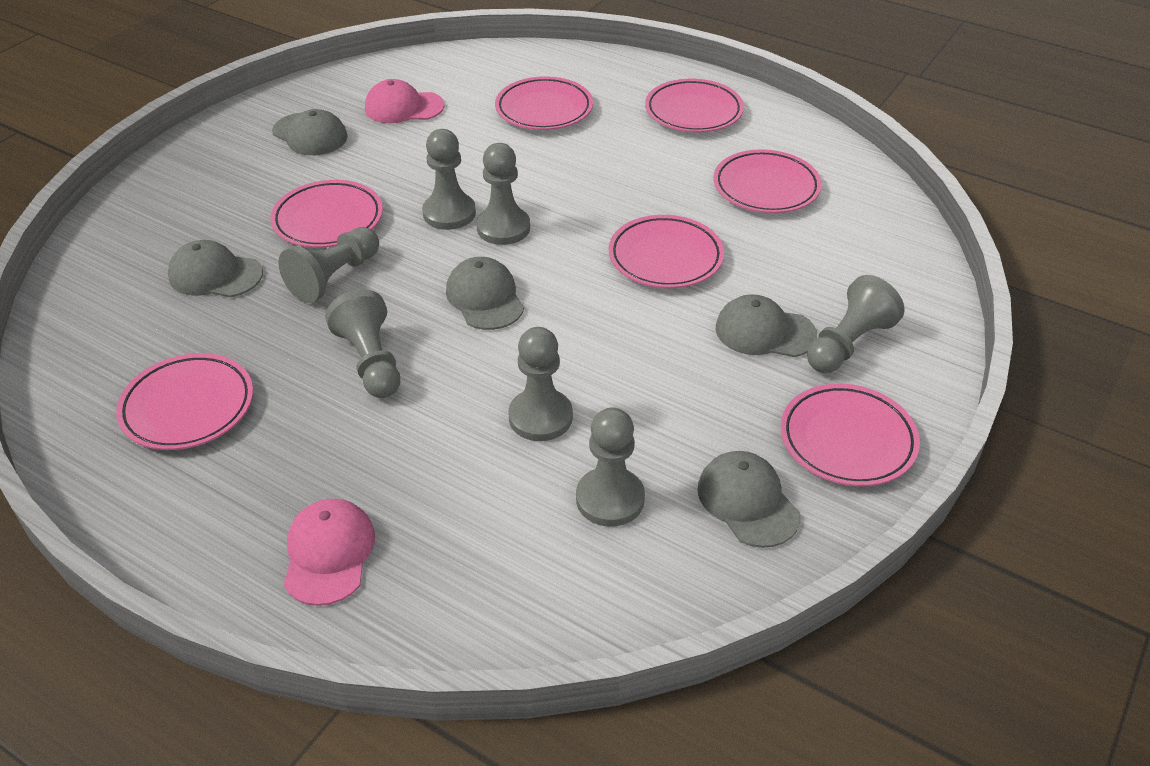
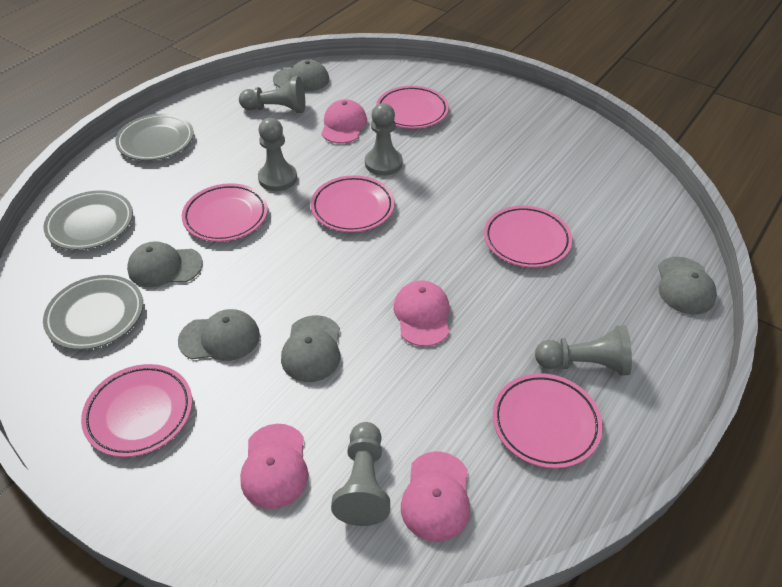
grey pawn: 7 -> 5
grey plate: 0 -> 3
pink cap: 2 -> 4
pink plate: 7 -> 6

